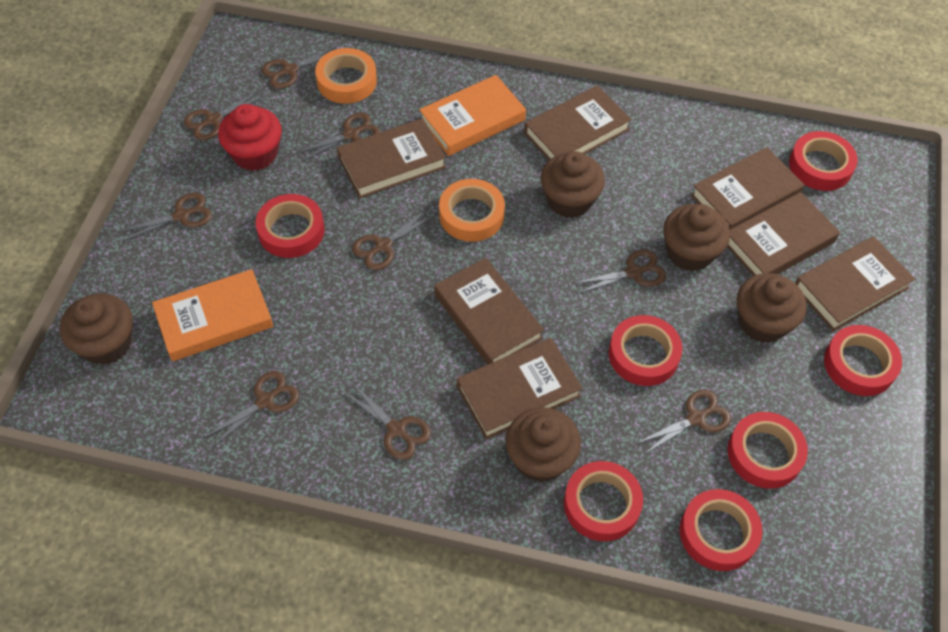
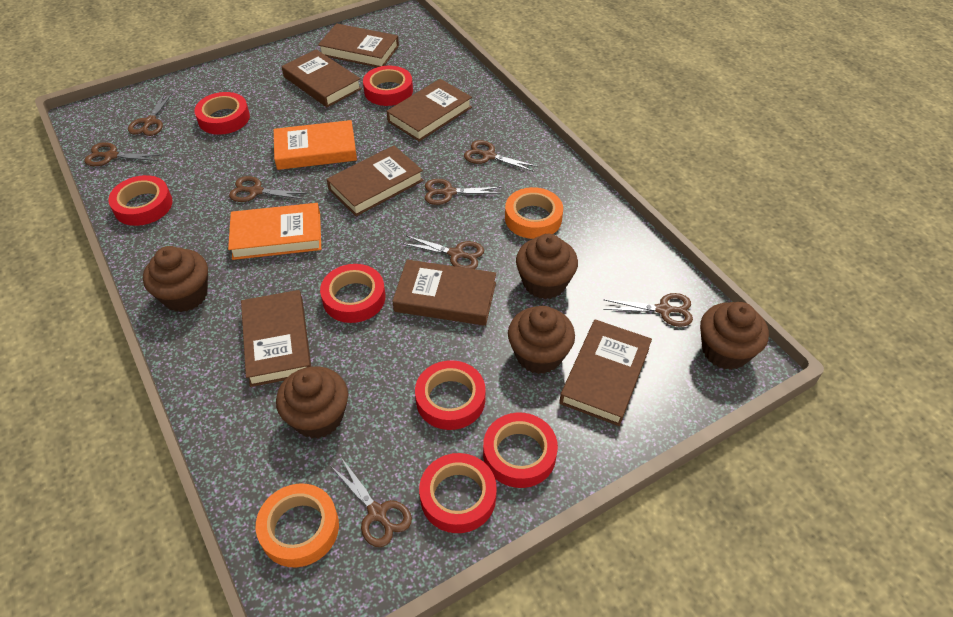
brown scissors: 9 -> 8
red cupcake: 1 -> 0

